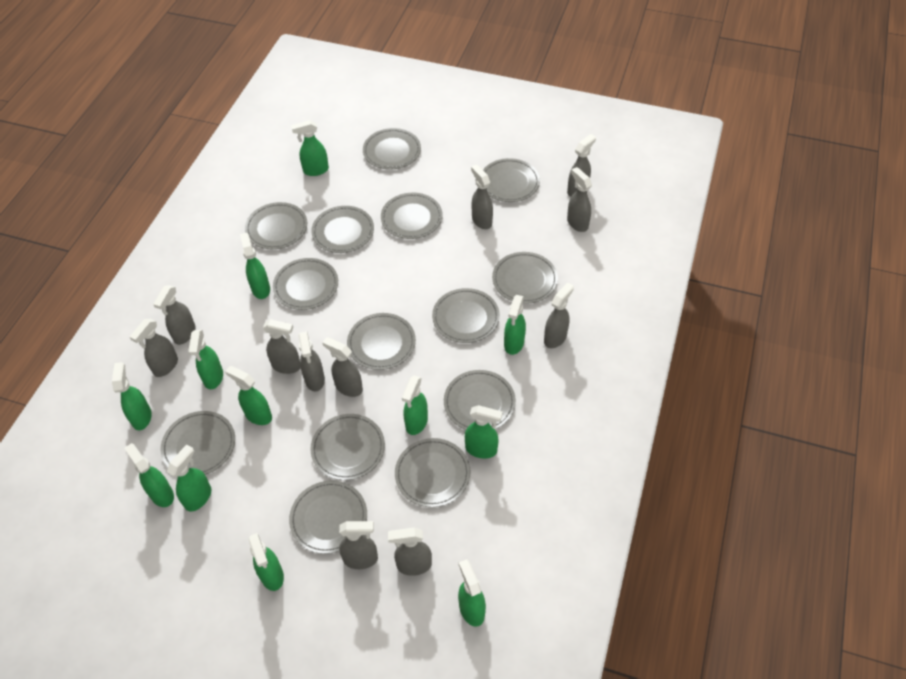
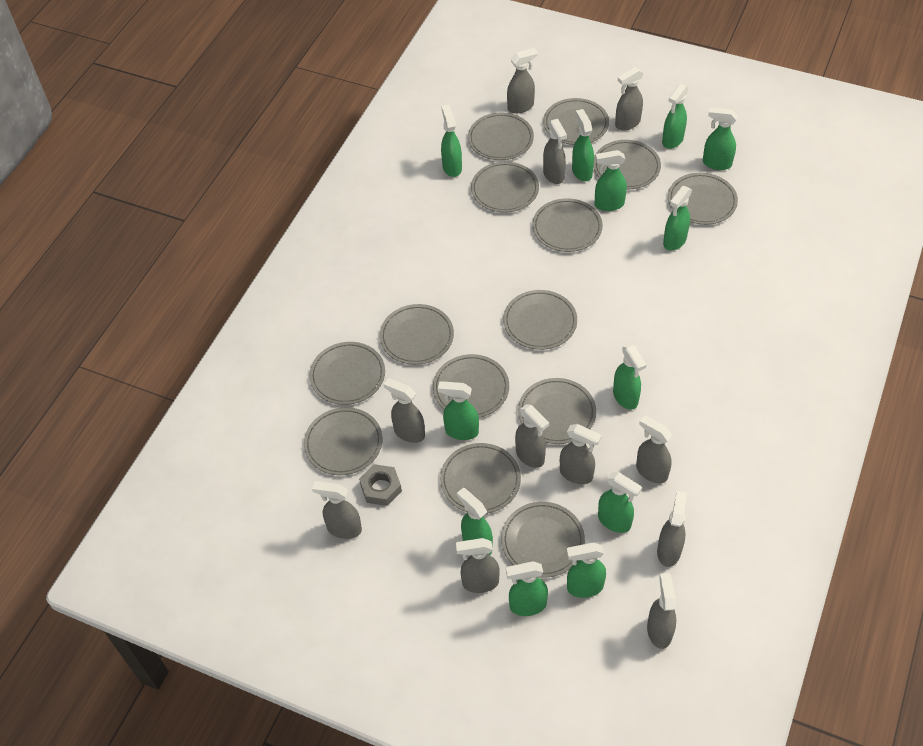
grey nut: 0 -> 1

